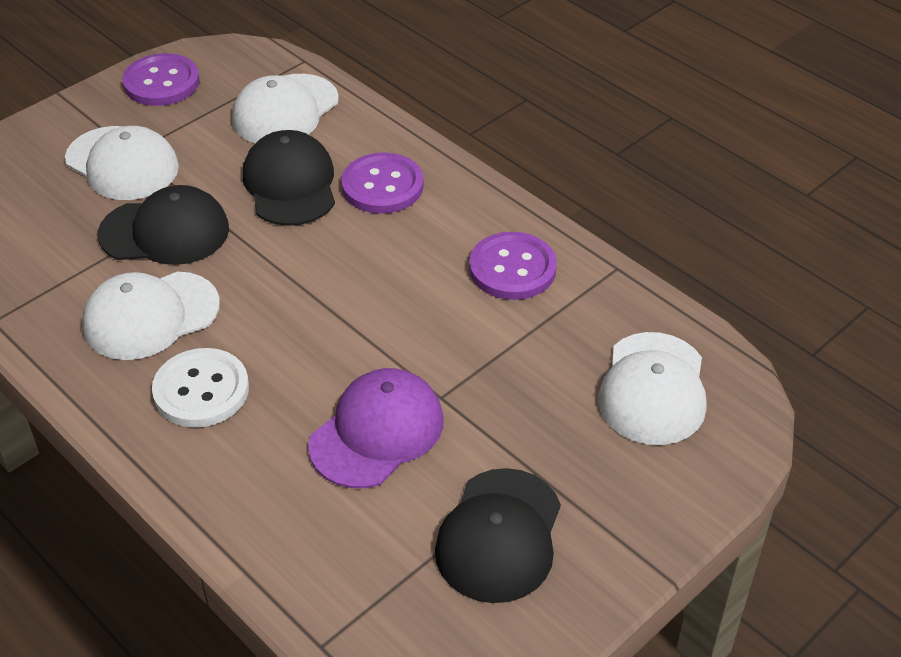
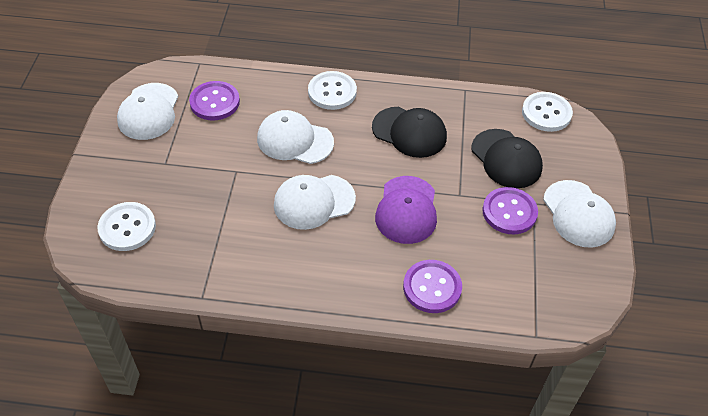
black cap: 3 -> 2
white button: 1 -> 3

